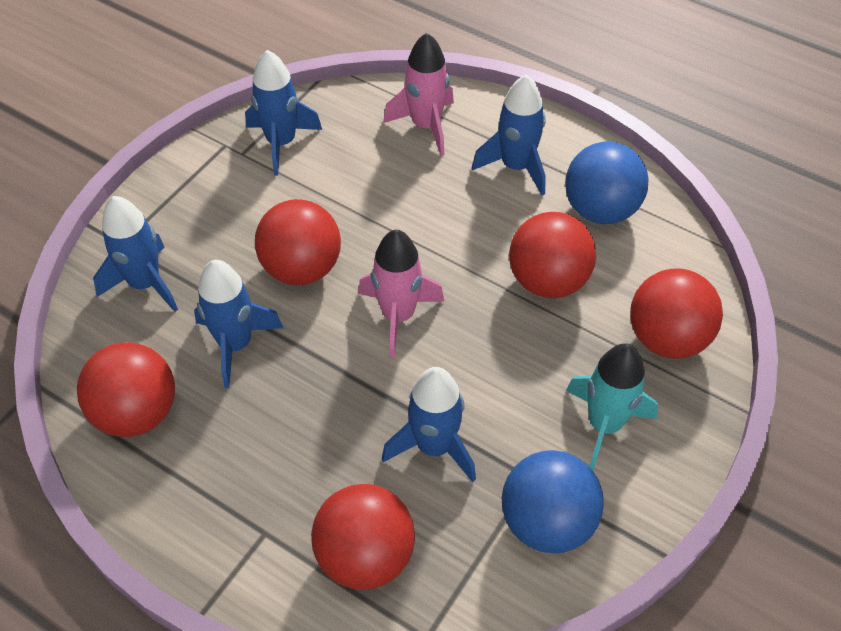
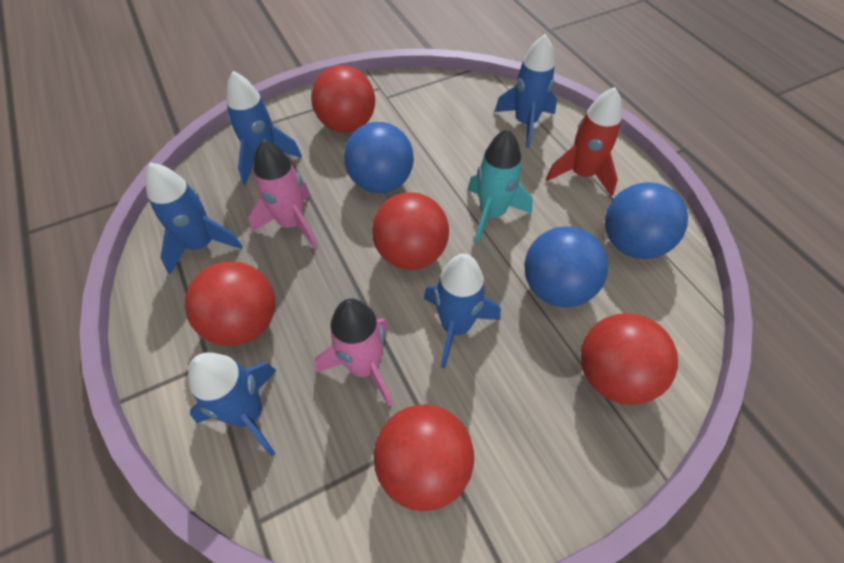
blue ball: 2 -> 3
red rocket: 0 -> 1

